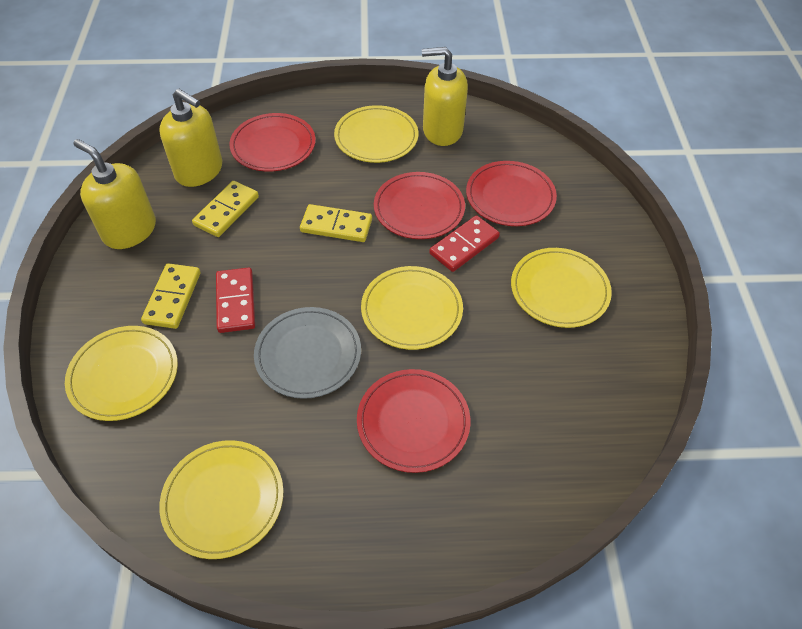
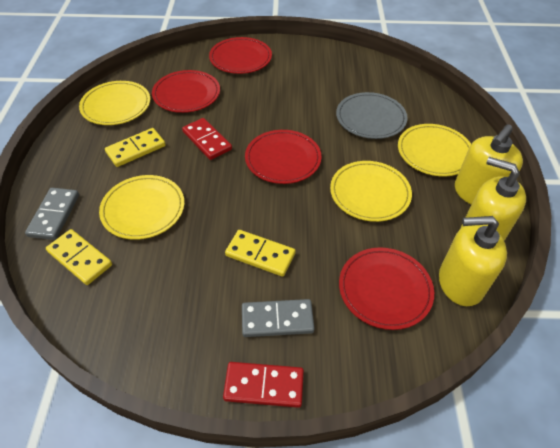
grey domino: 0 -> 2
yellow plate: 5 -> 4

